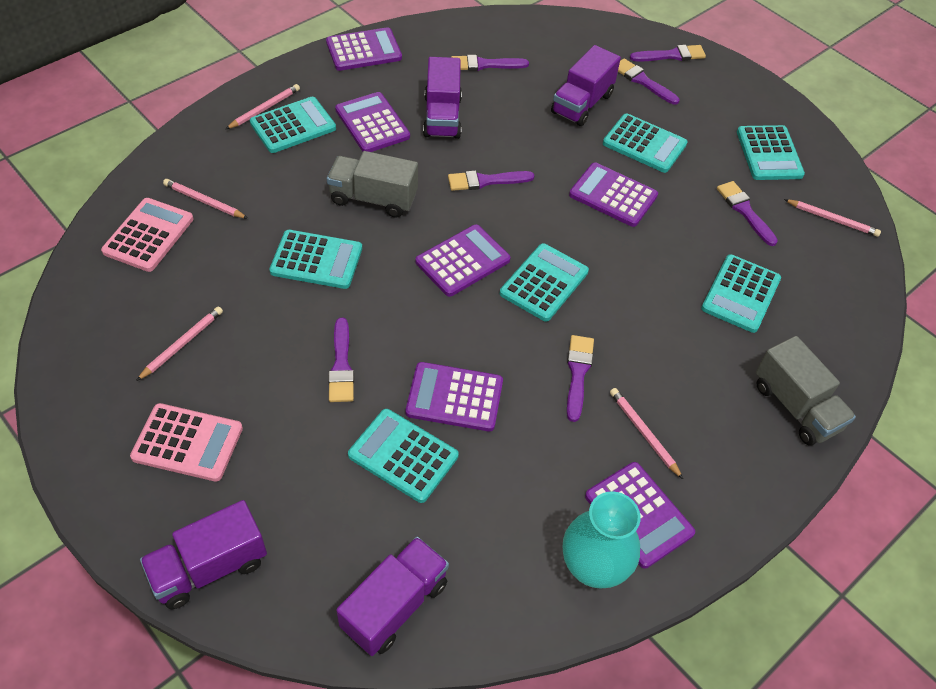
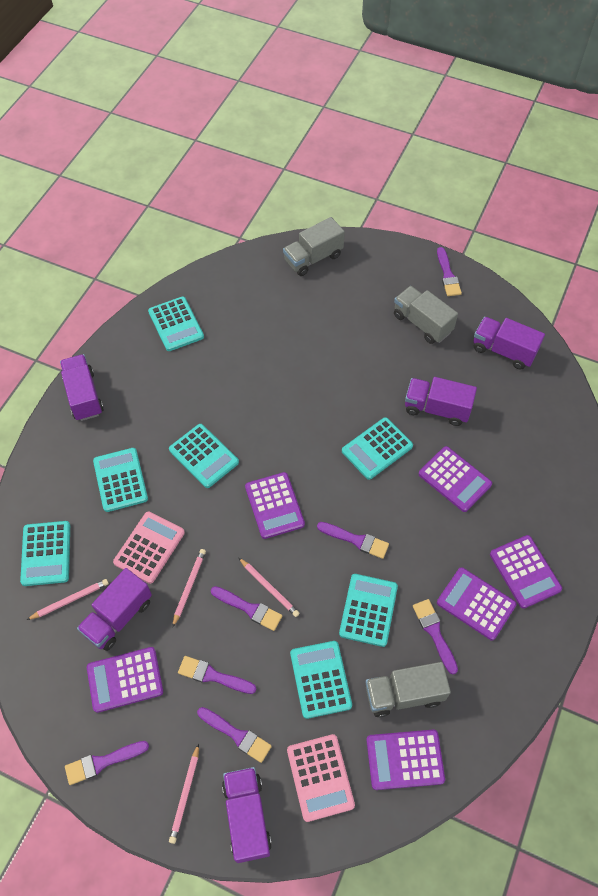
grey truck: 2 -> 3
pink pencil: 5 -> 4
purple truck: 4 -> 5
turquoise vase: 1 -> 0

